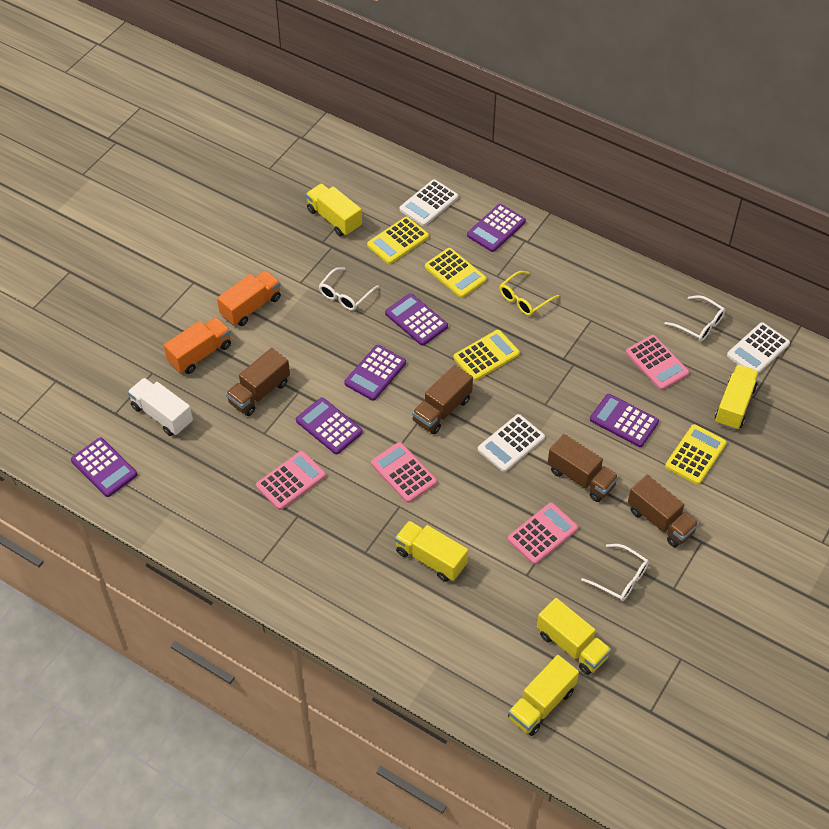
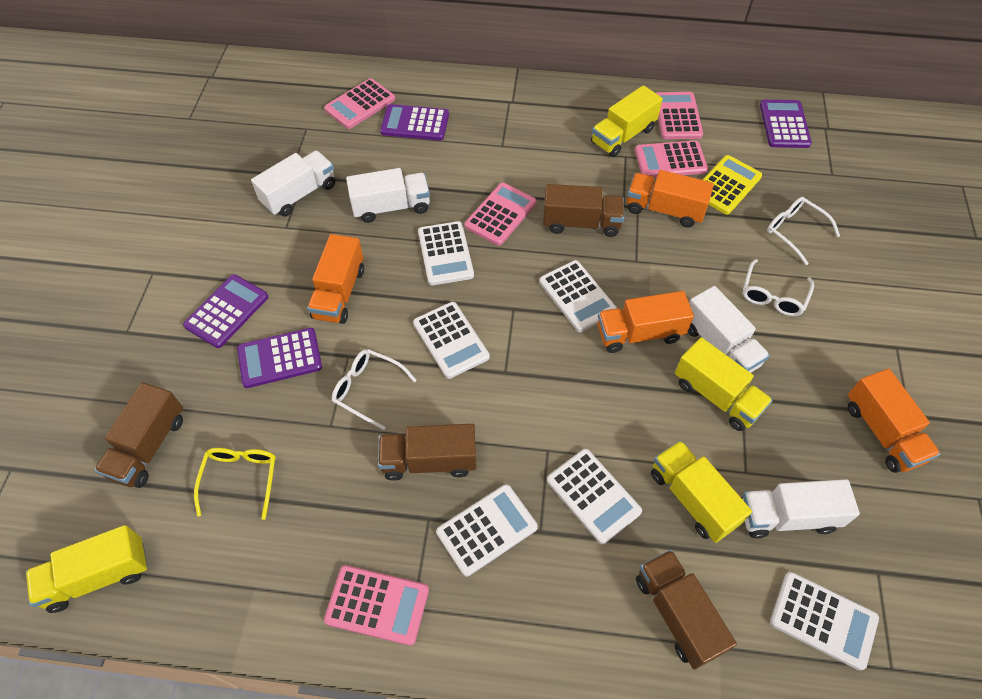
orange truck: 2 -> 4
pink calculator: 4 -> 5
purple calculator: 6 -> 4
white calculator: 3 -> 6
white truck: 1 -> 4
yellow calculator: 4 -> 1
yellow truck: 5 -> 4

